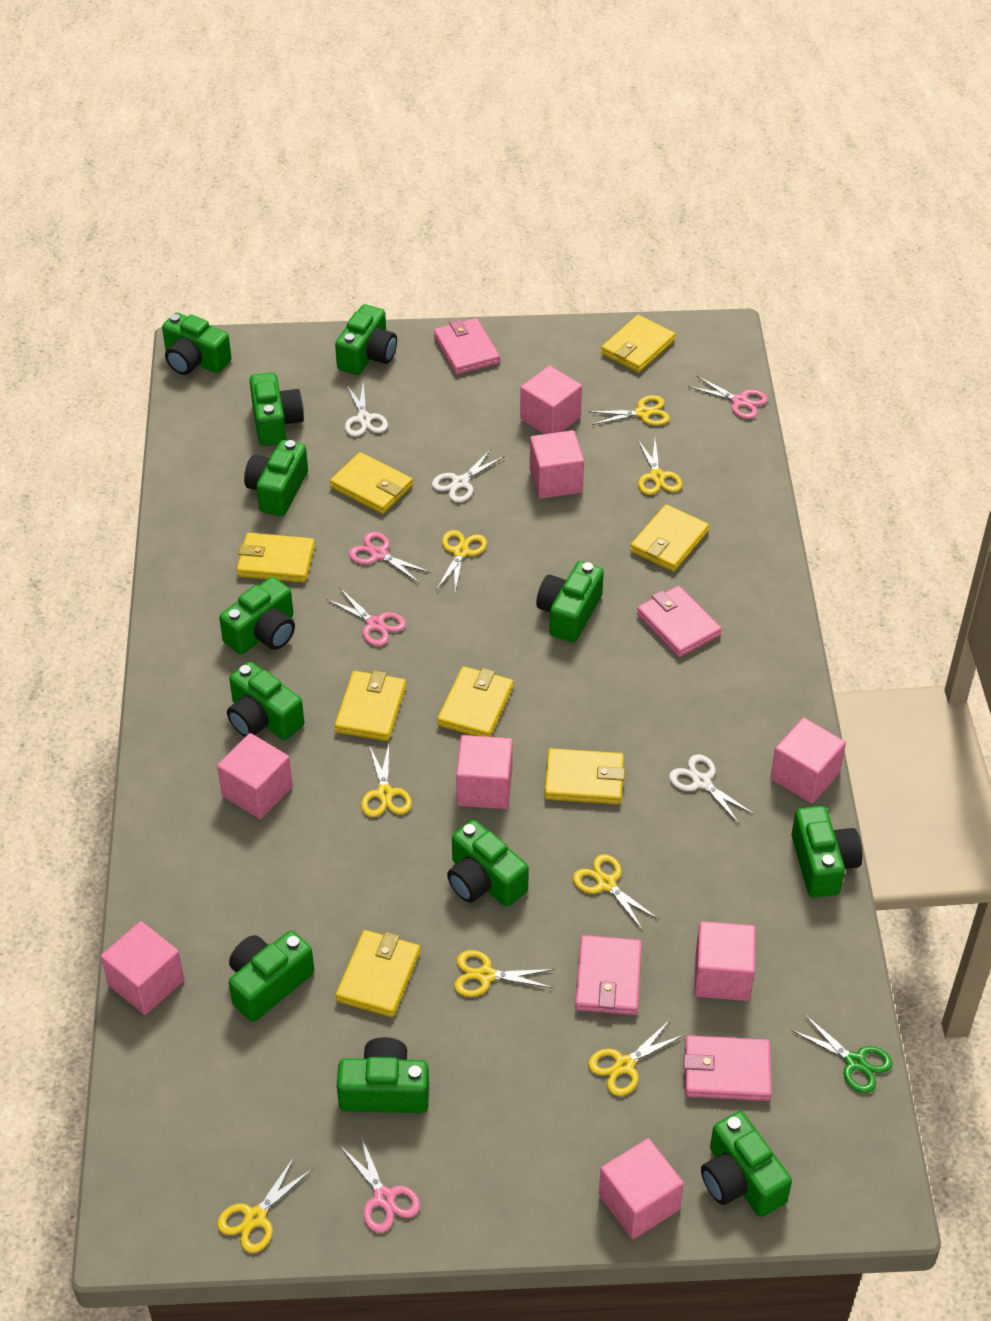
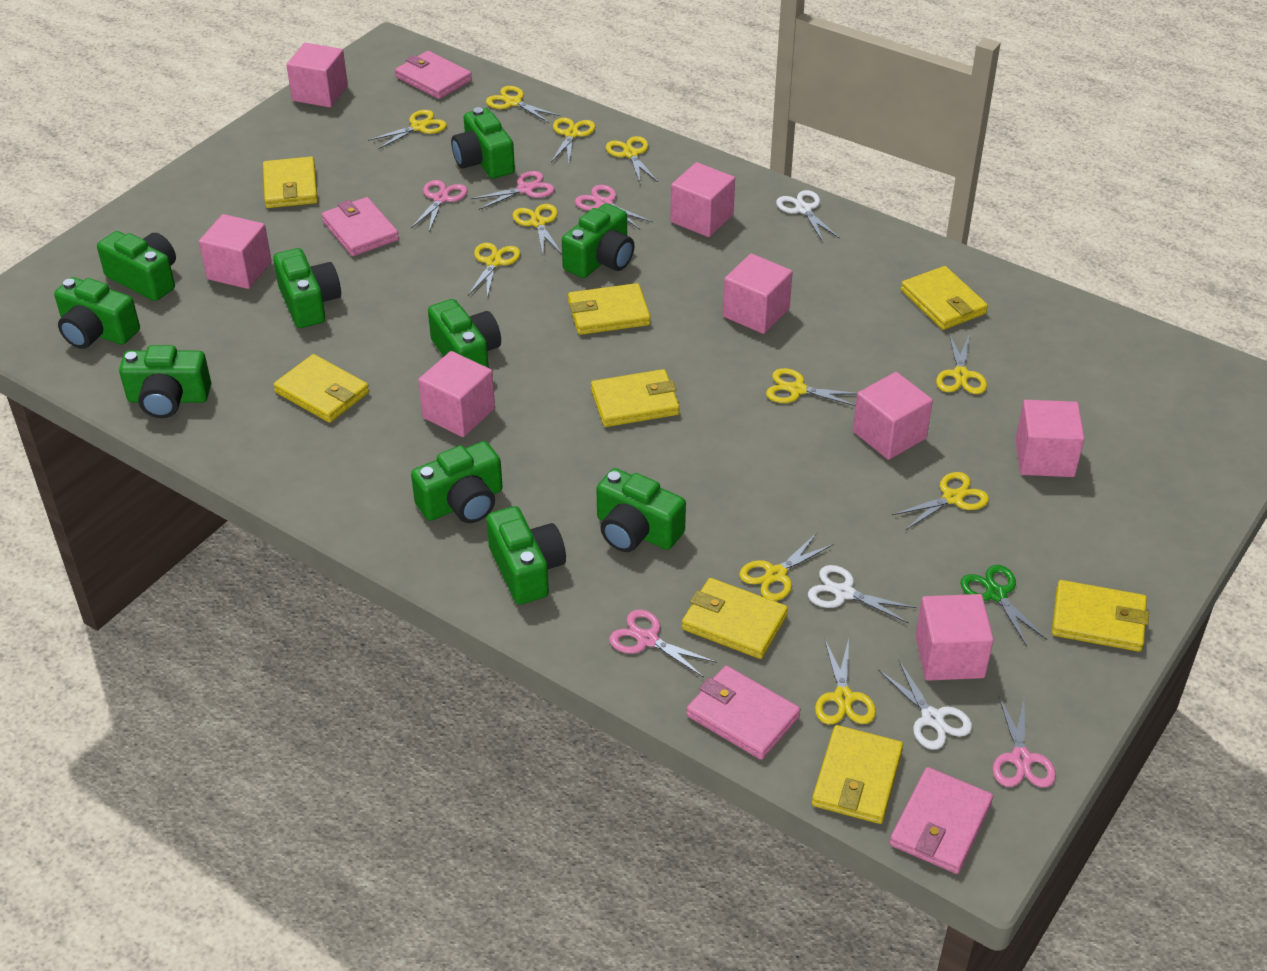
green camera: 12 -> 10
pink scissors: 4 -> 5
yellow scissors: 8 -> 11

